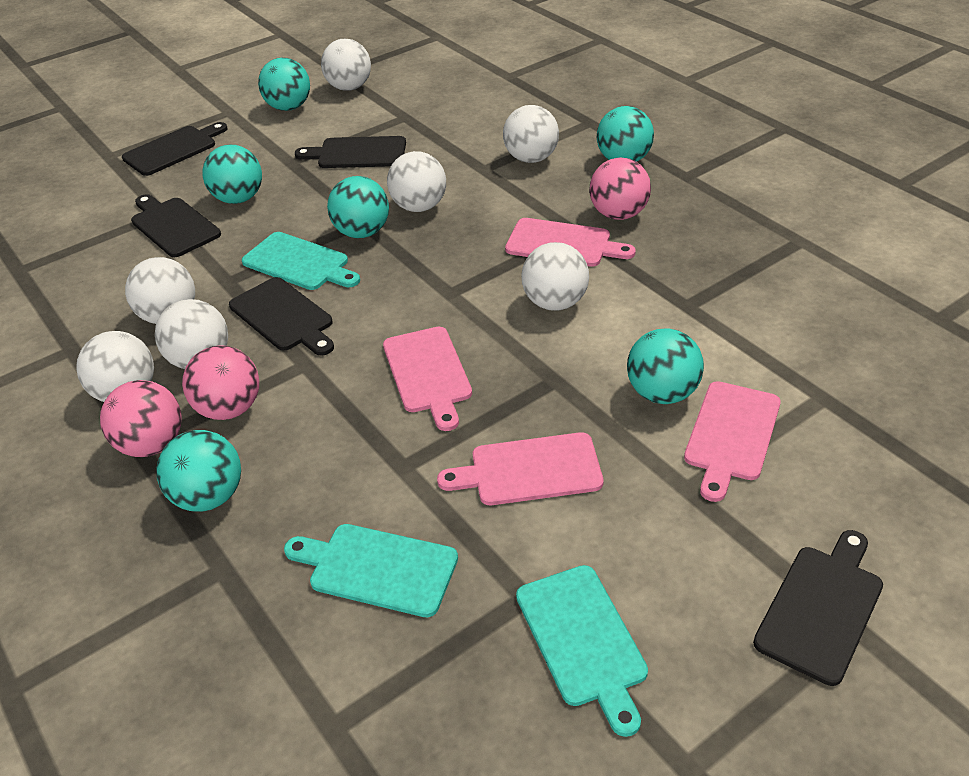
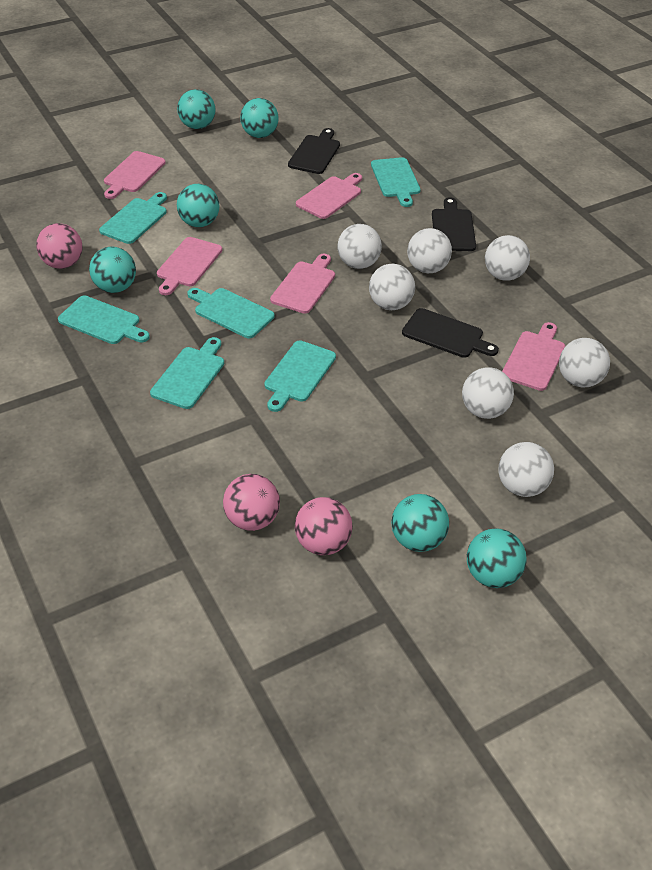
black cutting board: 5 -> 3
pink cutting board: 4 -> 5
turquoise cutting board: 3 -> 6

